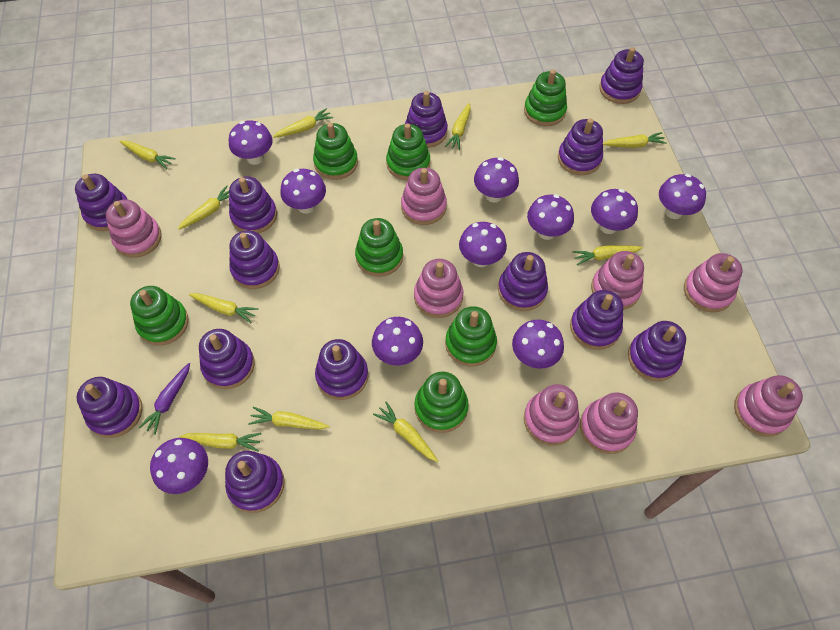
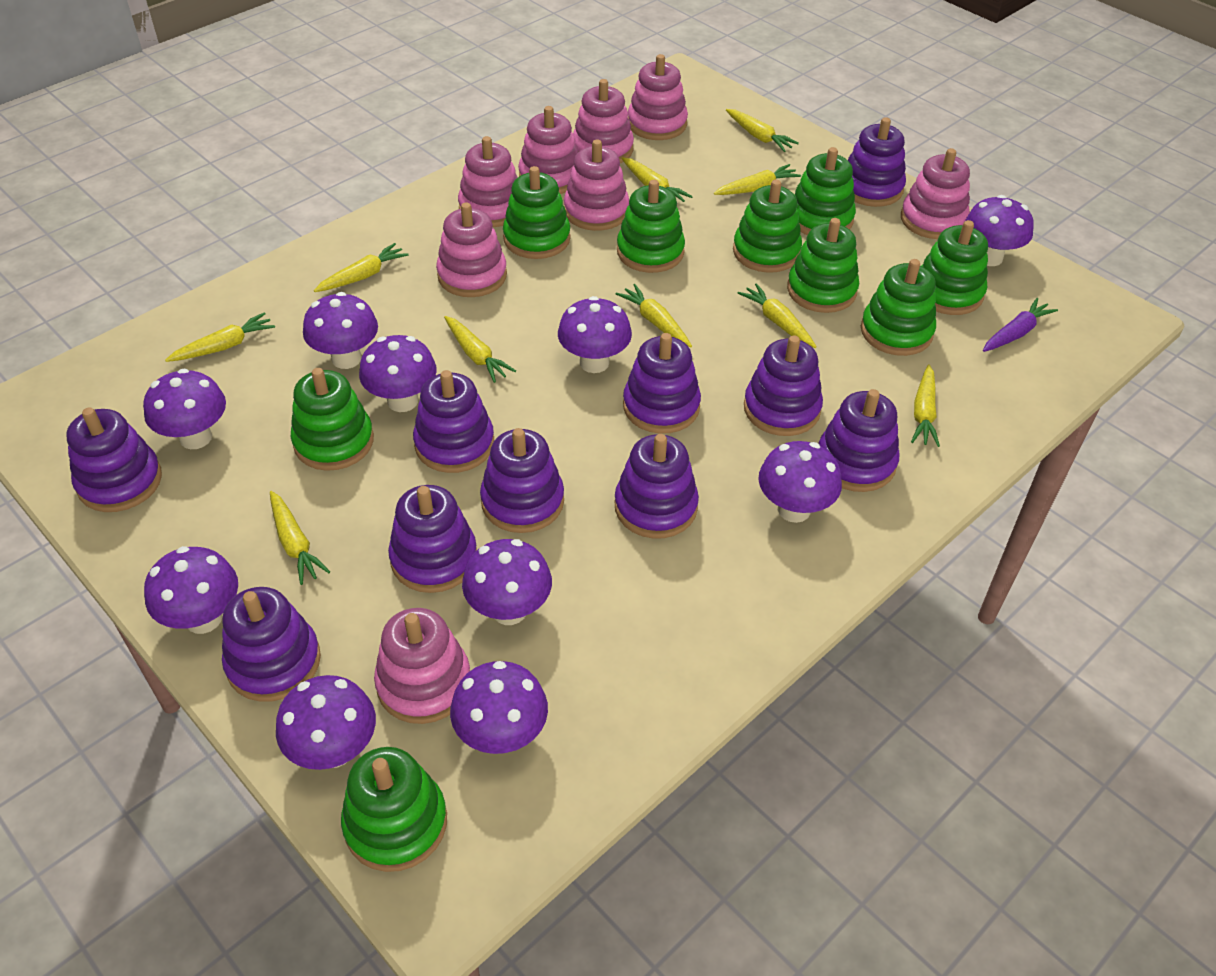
green stacking toy: 7 -> 9
purple stacking toy: 13 -> 10

